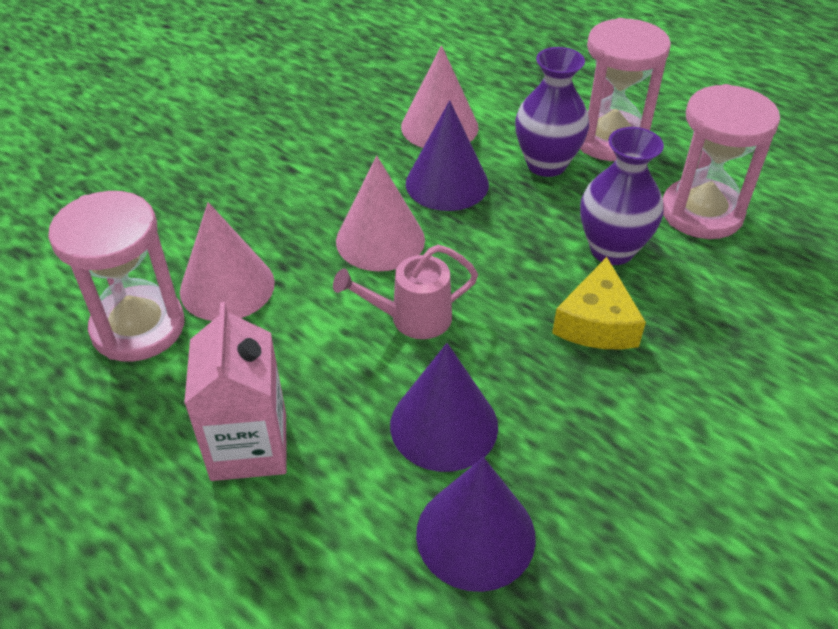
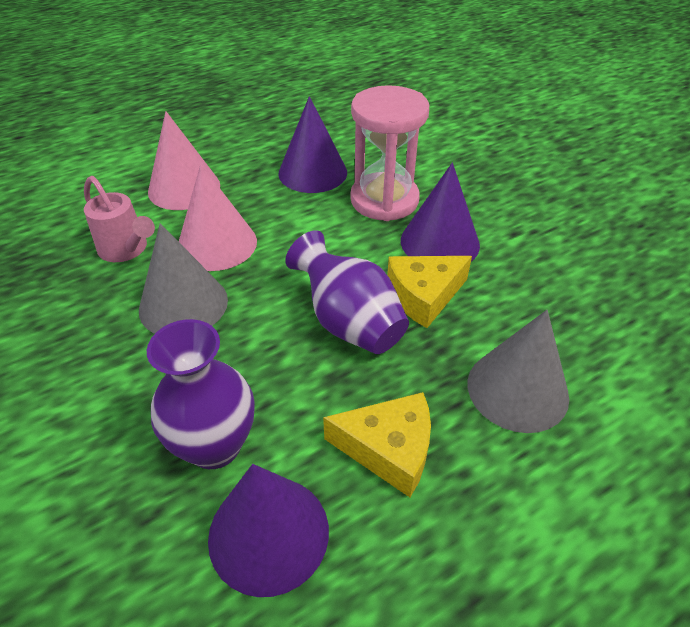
grey cone: 0 -> 2
pink carton: 1 -> 0
pink cone: 3 -> 2
pink hourglass: 3 -> 1
yellow cheese: 1 -> 2

